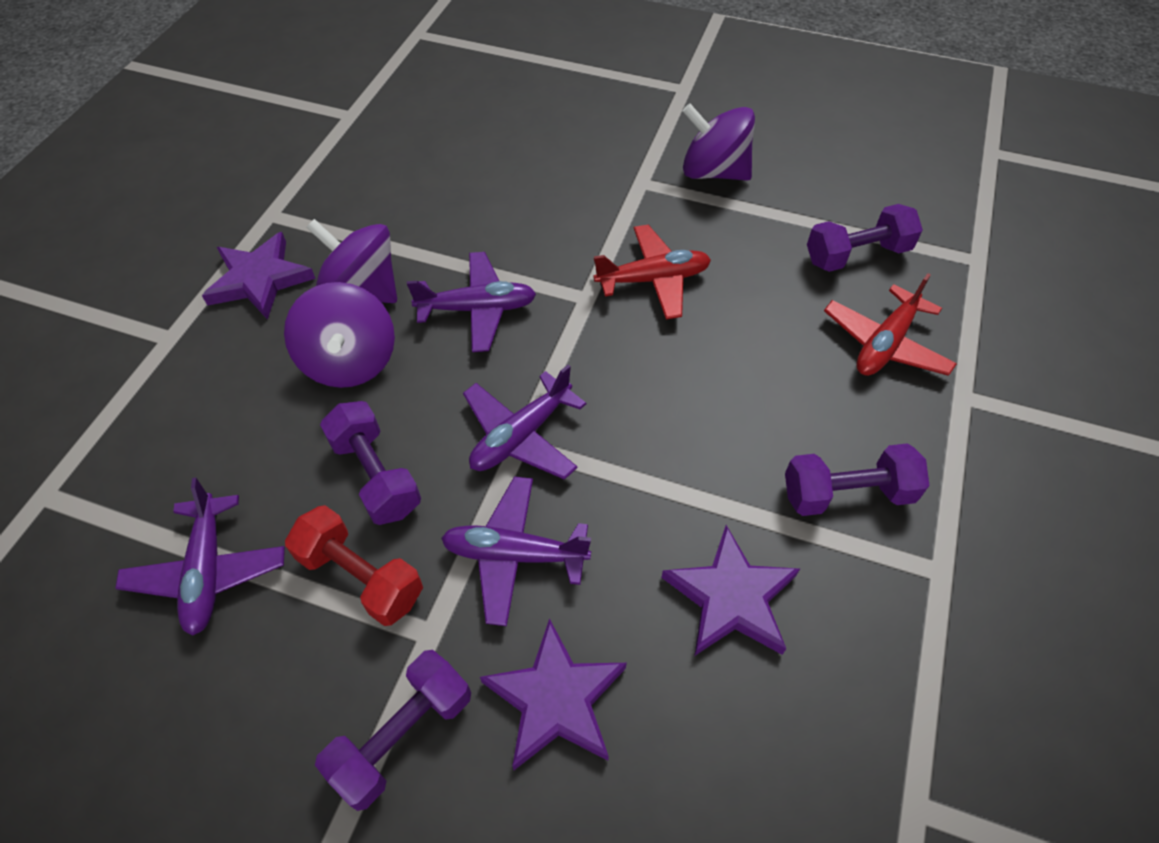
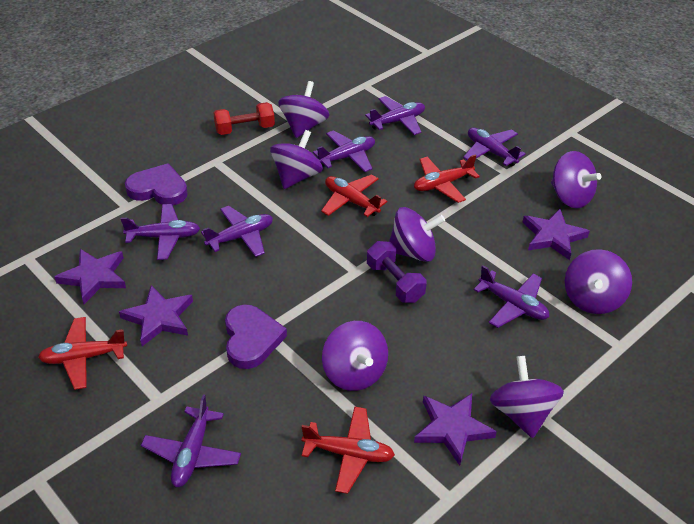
purple dumbbell: 4 -> 1
purple heart: 0 -> 2
purple plane: 4 -> 7
purple spinning top: 3 -> 7
purple star: 3 -> 4
red plane: 2 -> 4

